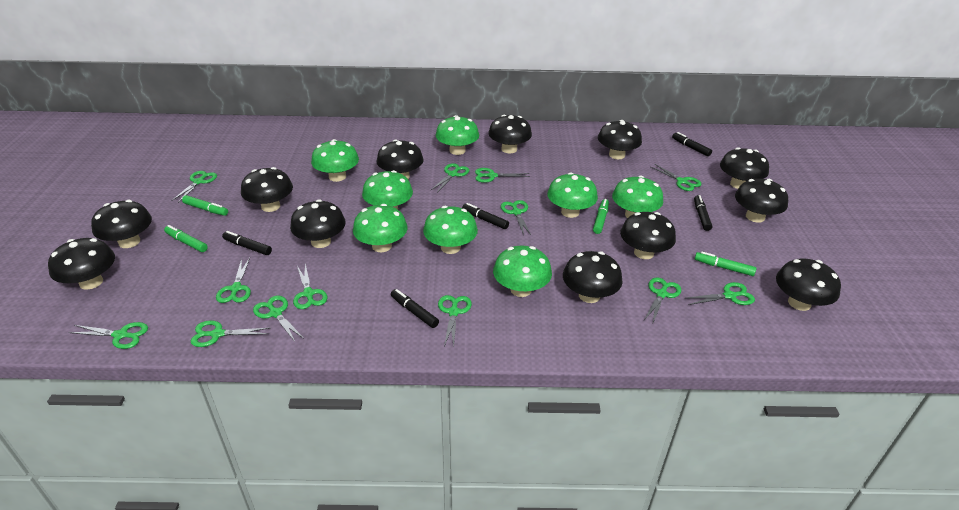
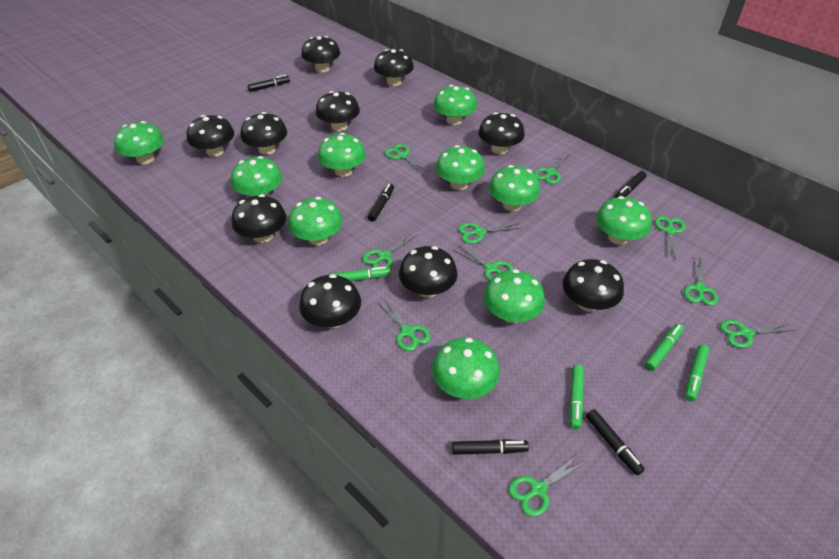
black mushroom: 12 -> 10
green mushroom: 8 -> 10
green scissors: 13 -> 10

